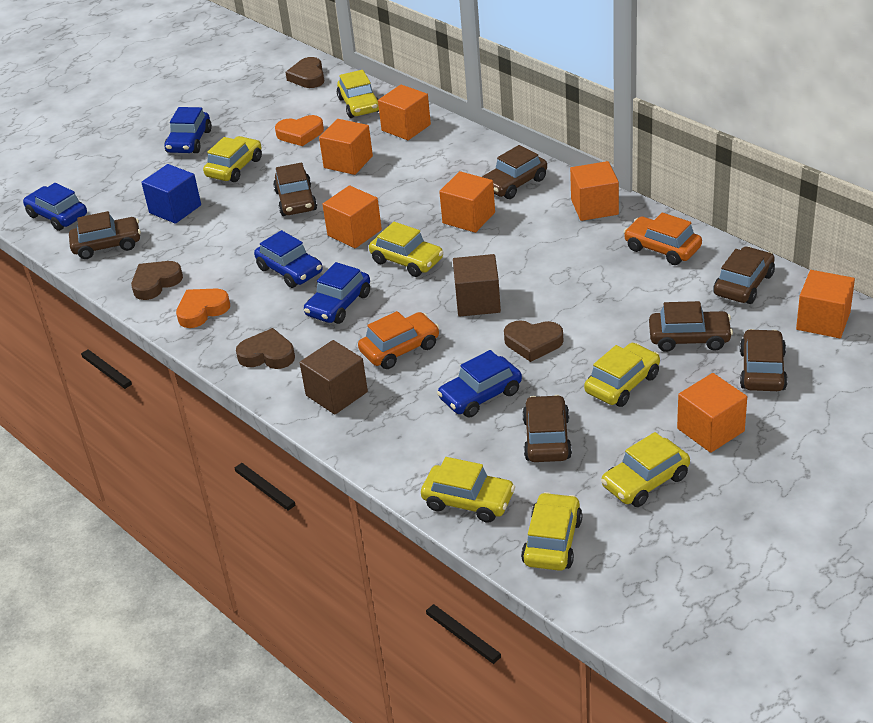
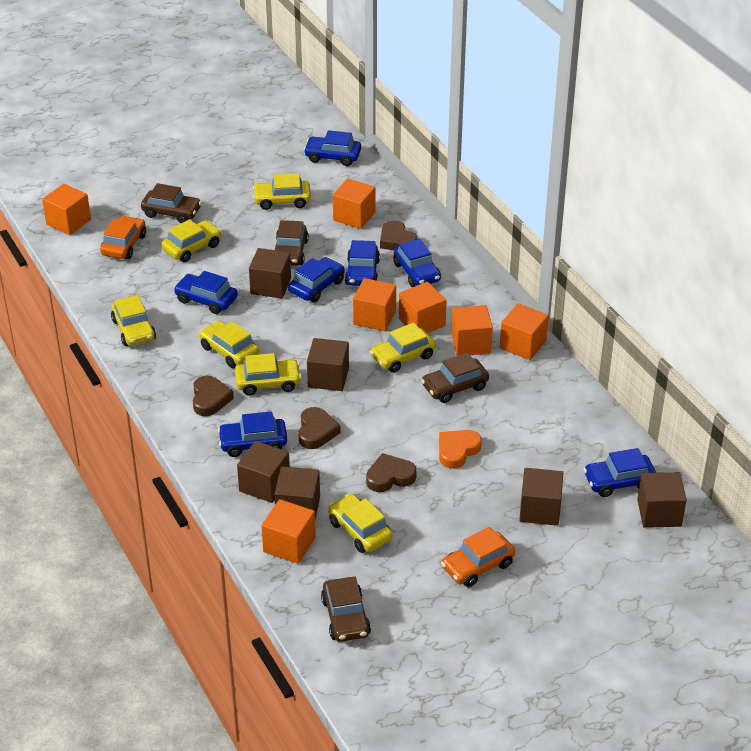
blue car: 5 -> 7
blue cube: 1 -> 0
brown car: 7 -> 4
brown cube: 2 -> 6
orange heart: 2 -> 1

